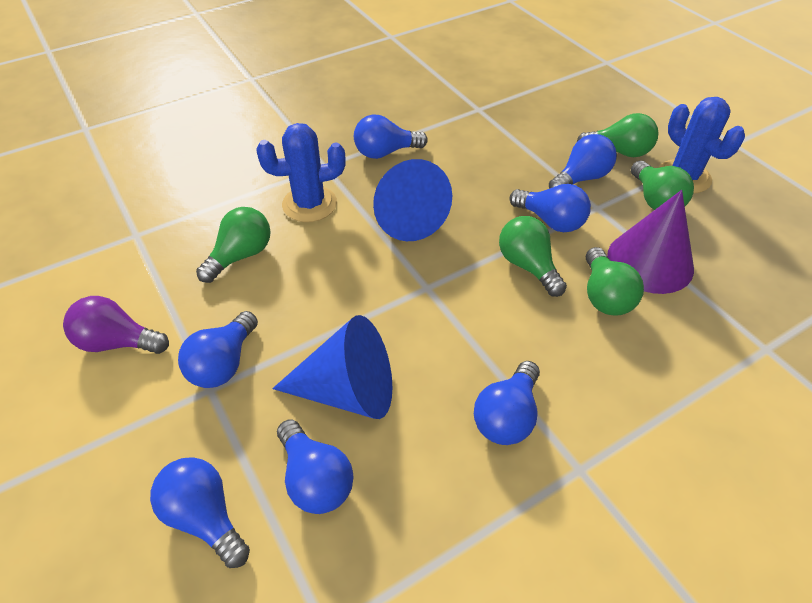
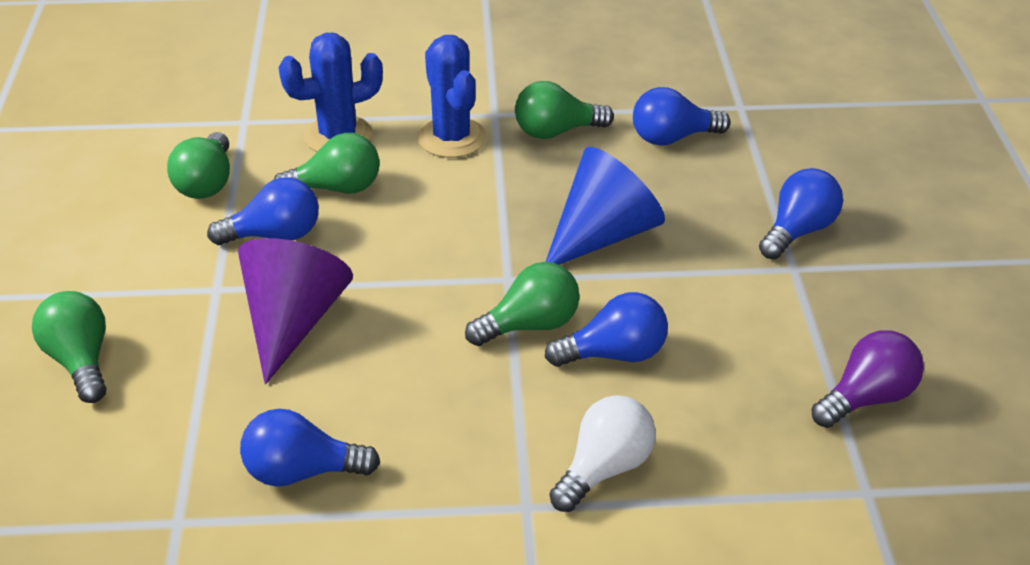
blue cone: 2 -> 1
blue light bulb: 7 -> 5
white light bulb: 0 -> 1

